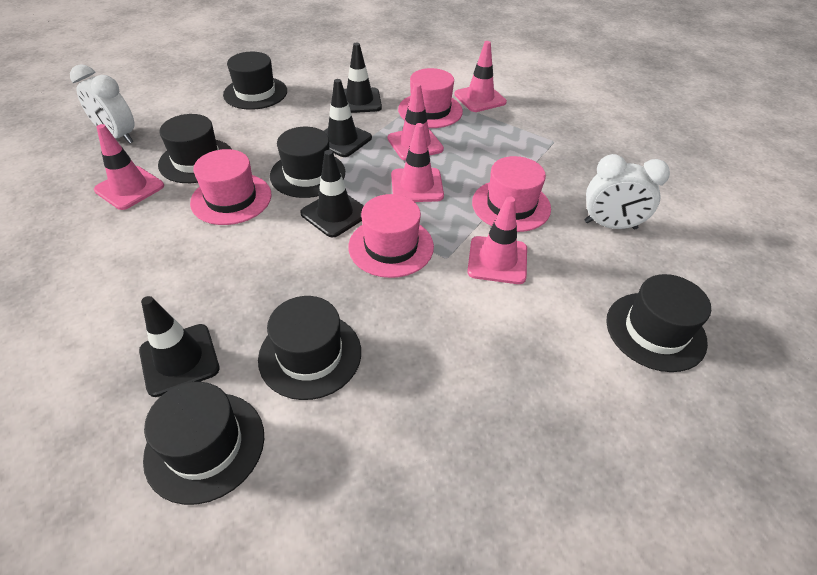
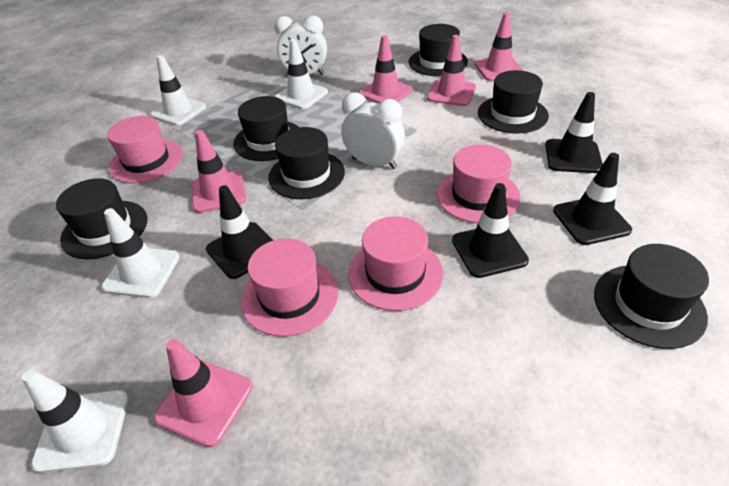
white traffic cone: 0 -> 4

